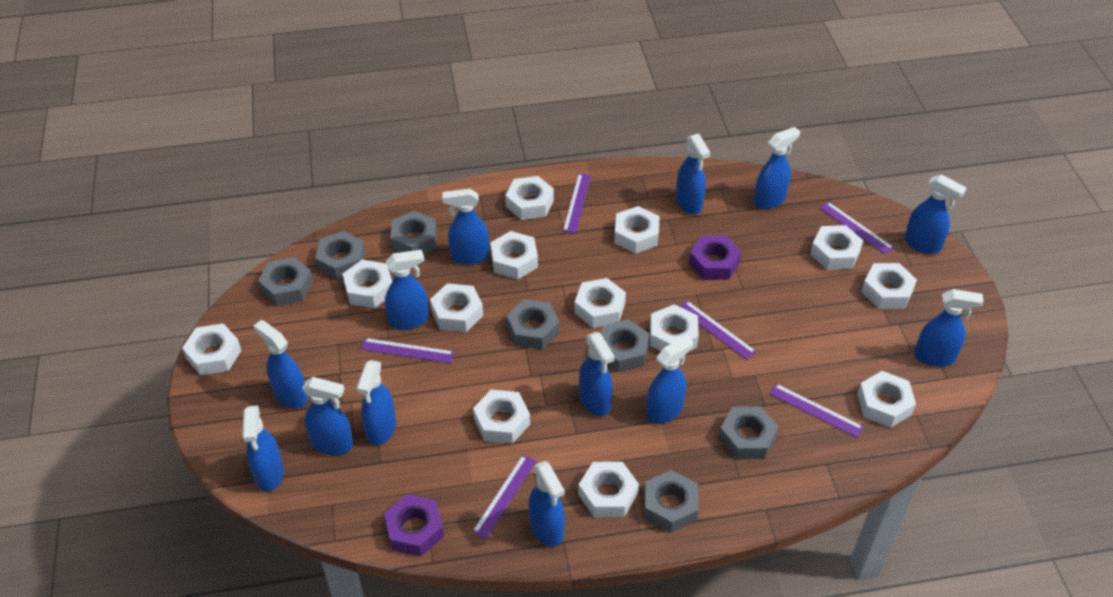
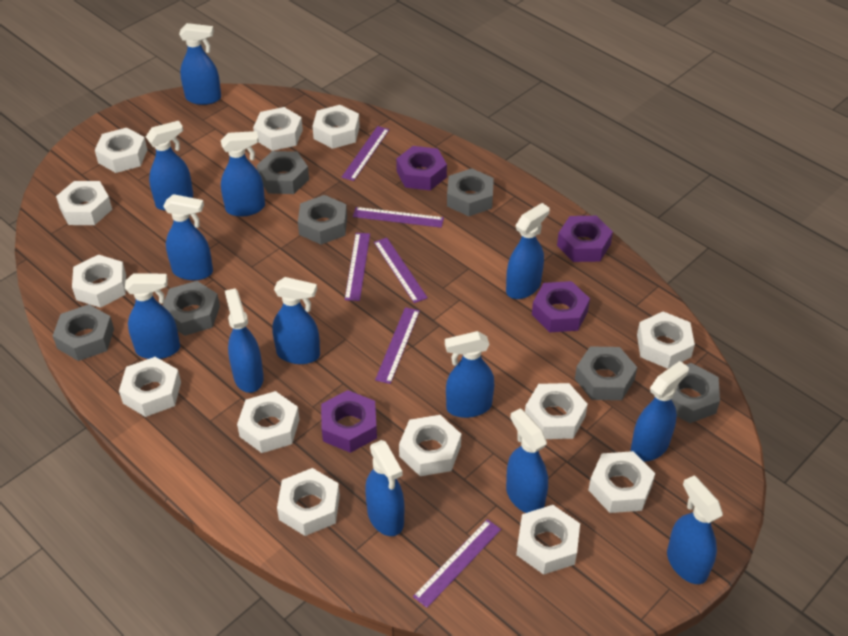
purple nut: 2 -> 4

